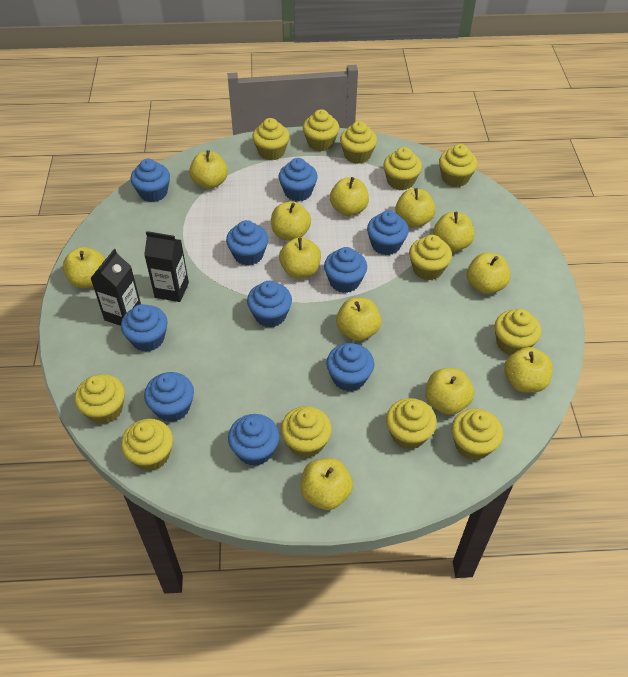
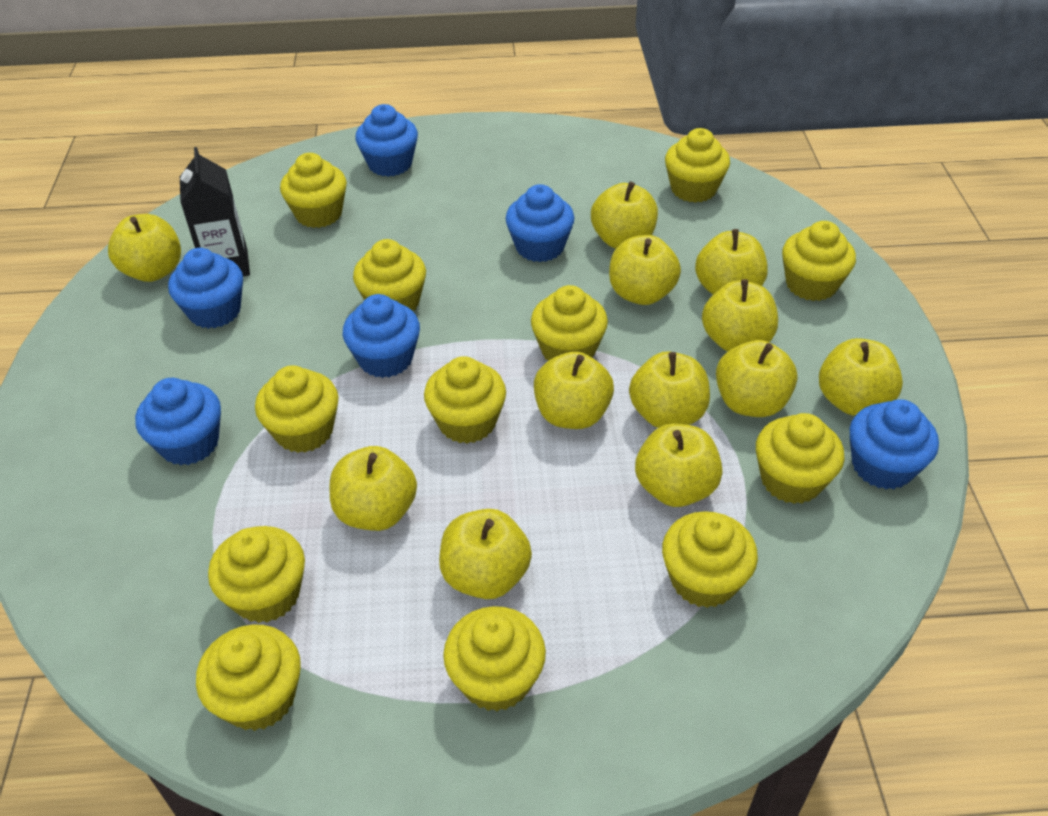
black carton: 2 -> 1
blue cupcake: 10 -> 6

